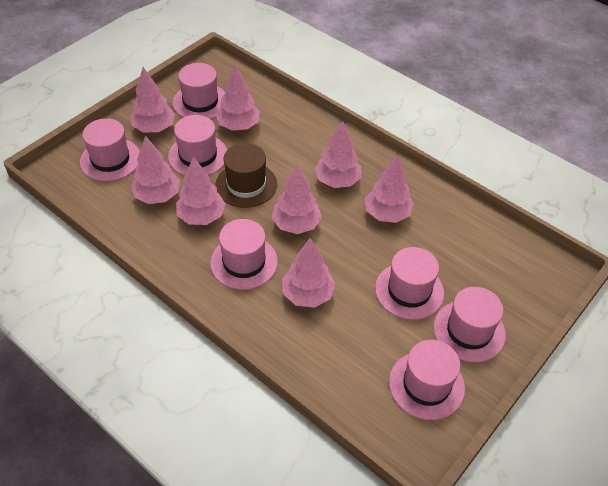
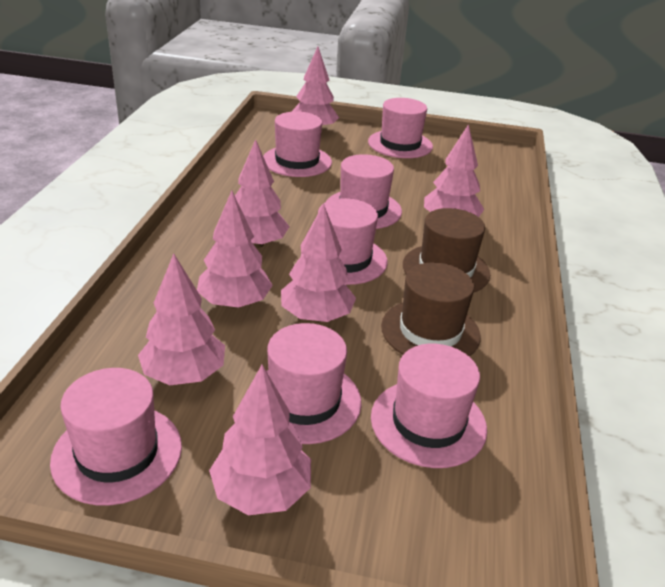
brown hat: 1 -> 2
pink tree: 8 -> 7

